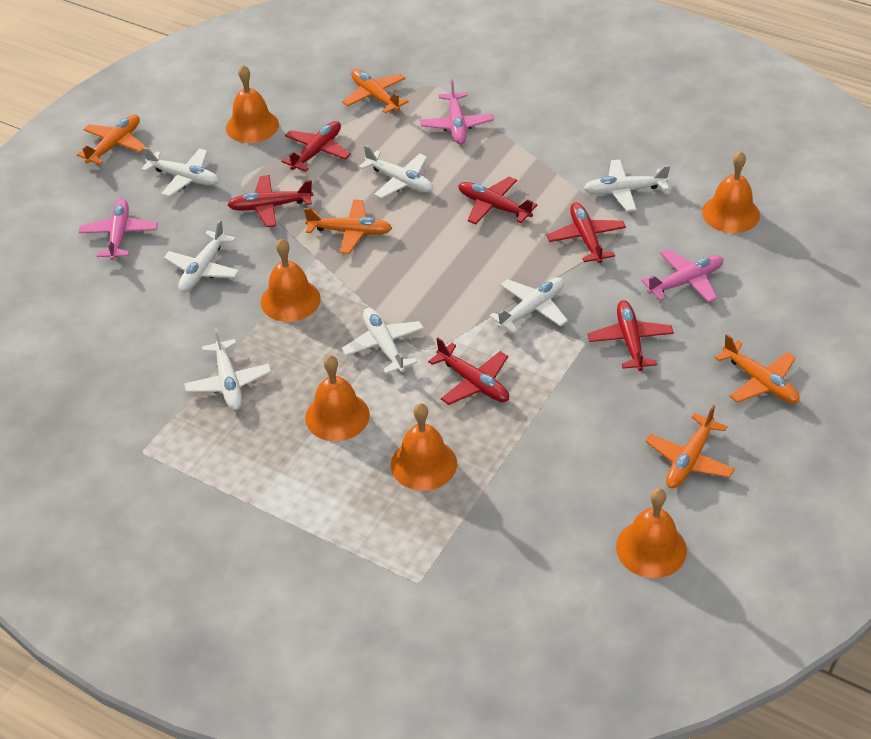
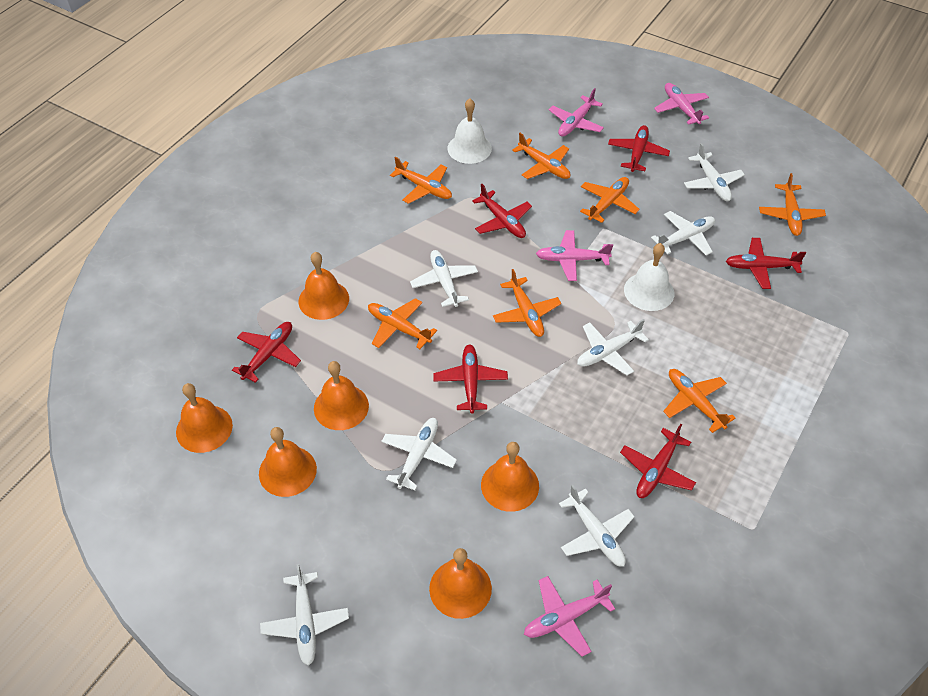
orange plane: 5 -> 7
pink plane: 3 -> 4
white bell: 0 -> 2

